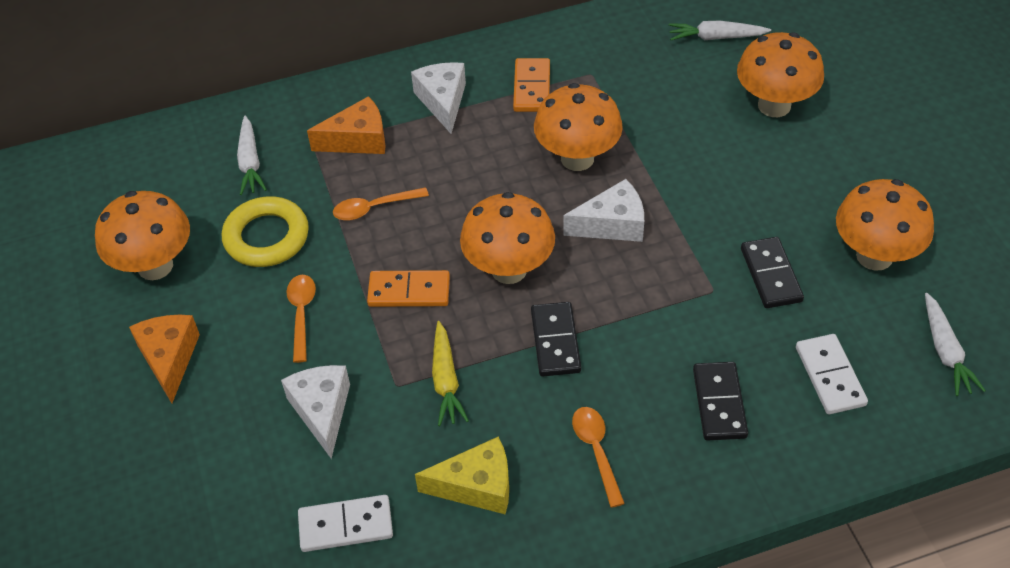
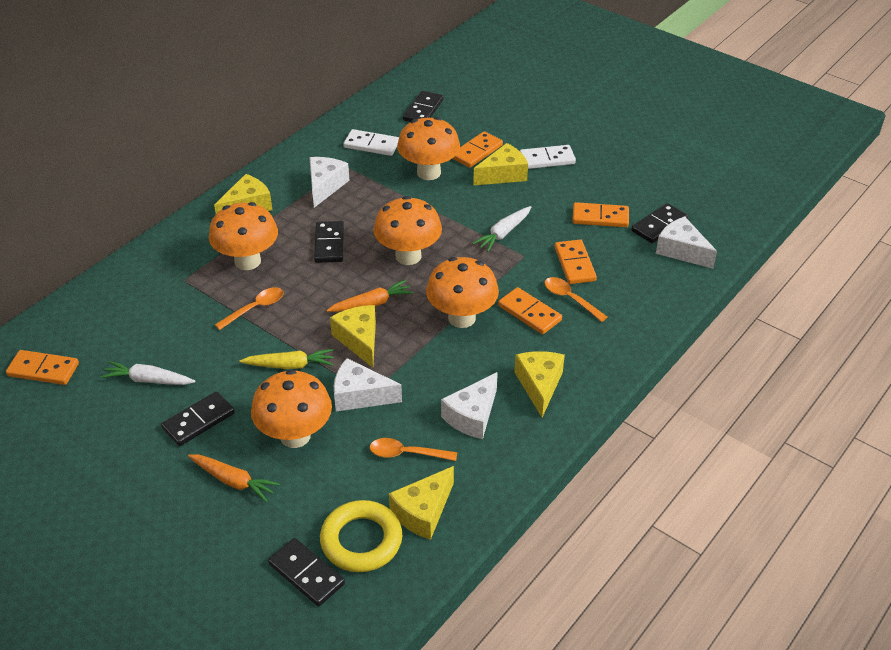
black domino: 3 -> 5
orange carrot: 0 -> 2
orange cheese: 2 -> 0
orange domino: 2 -> 5
white carrot: 3 -> 2
white cheese: 3 -> 4
yellow cheese: 1 -> 5

